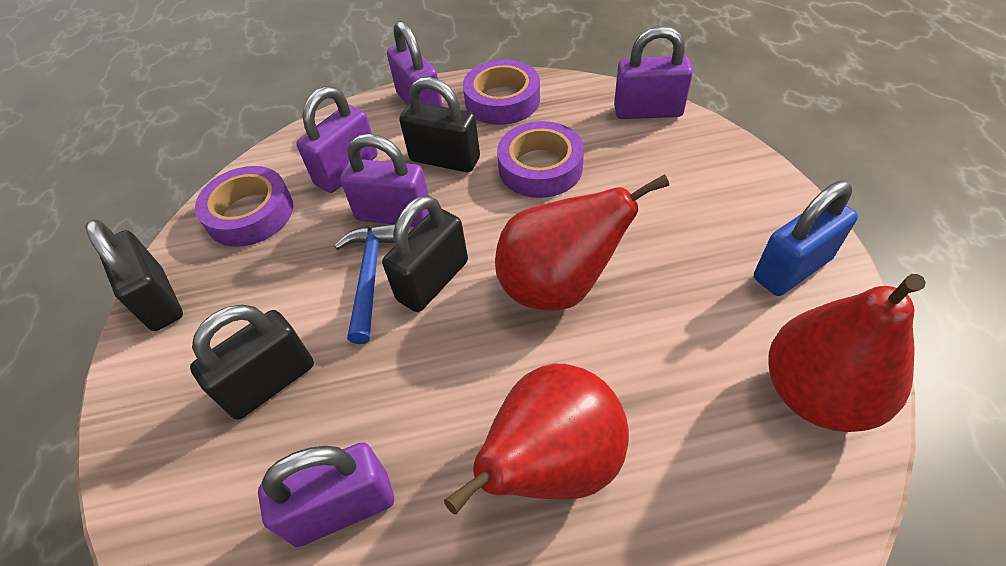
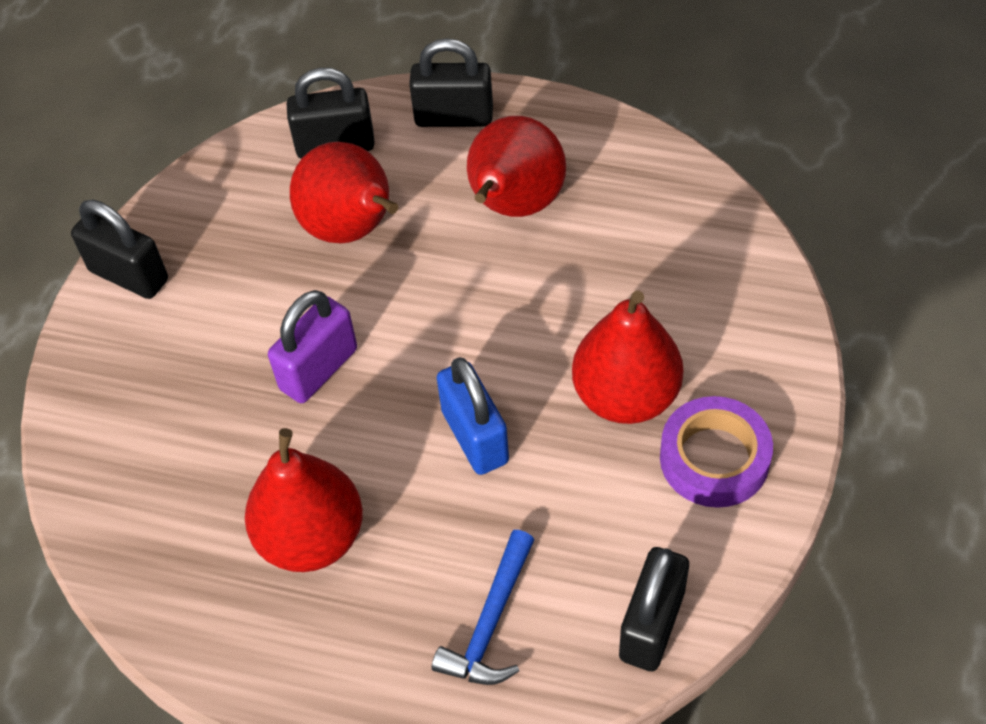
purple padlock: 5 -> 1
purple tape: 3 -> 1
red pear: 3 -> 4

